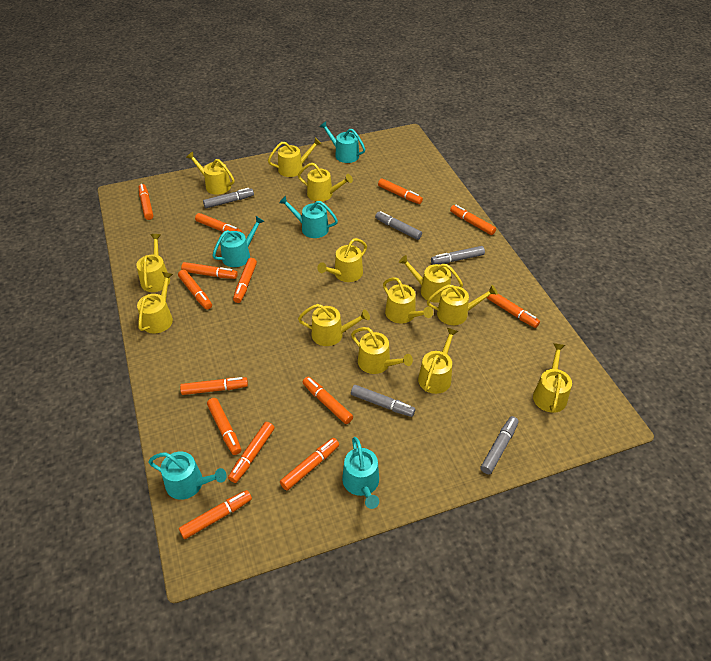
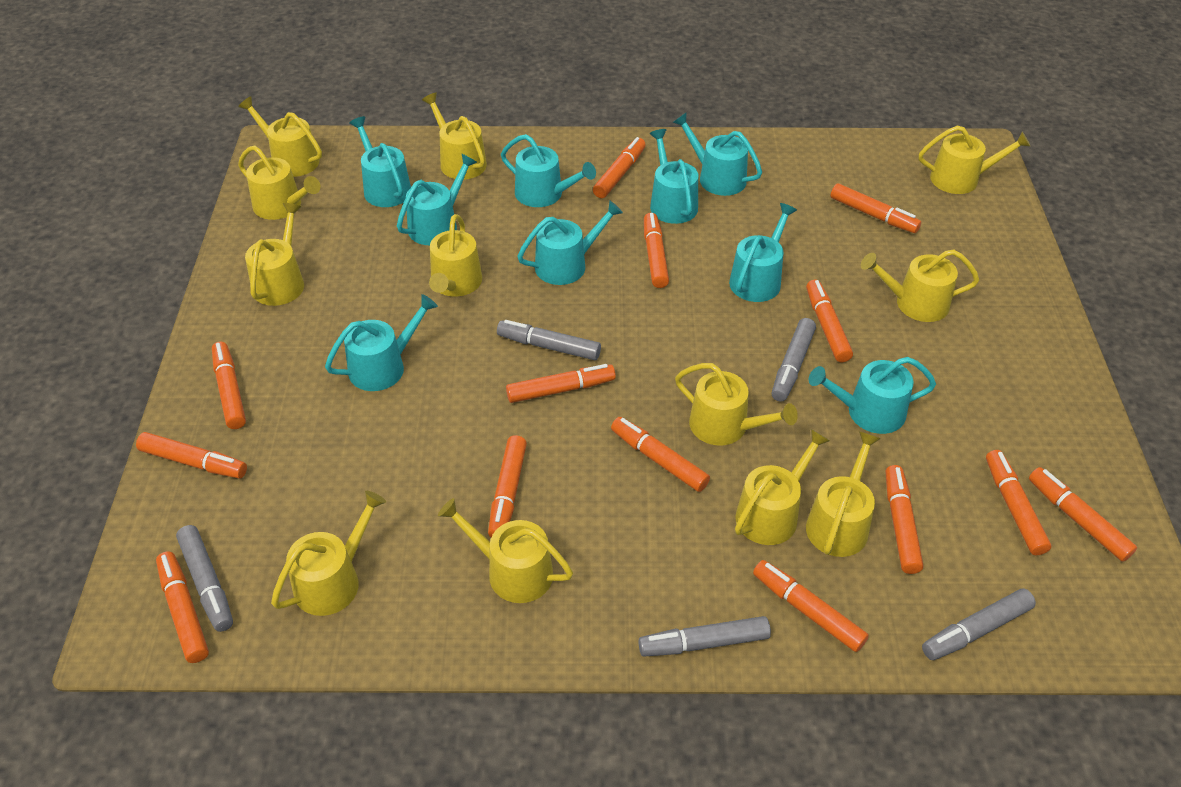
turquoise watering can: 5 -> 9
yellow watering can: 13 -> 12

